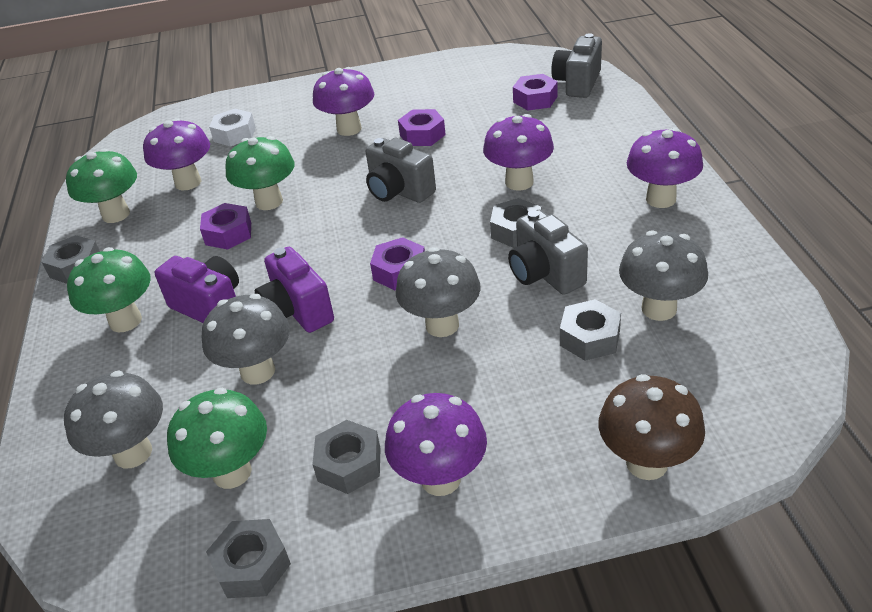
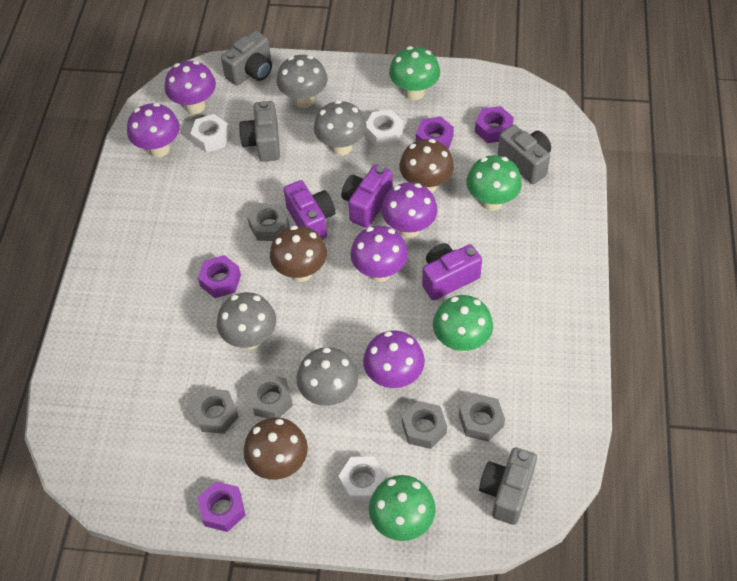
brown mushroom: 1 -> 3
grey camera: 3 -> 4
purple camera: 2 -> 3
white nut: 1 -> 3

